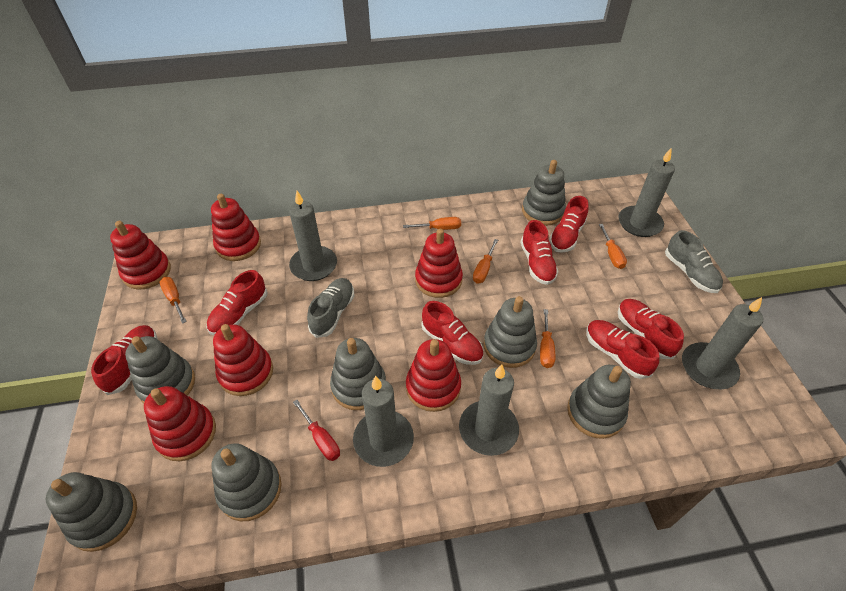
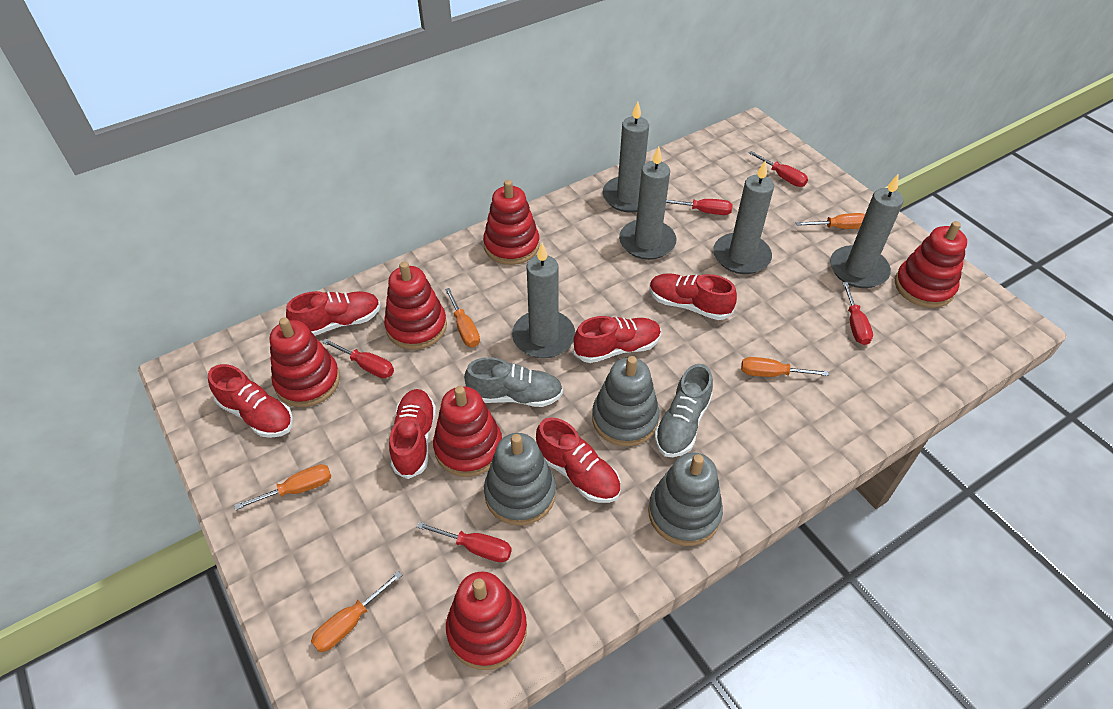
grey stacking toy: 7 -> 3
red screwdriver: 1 -> 5
red shoe: 7 -> 6

